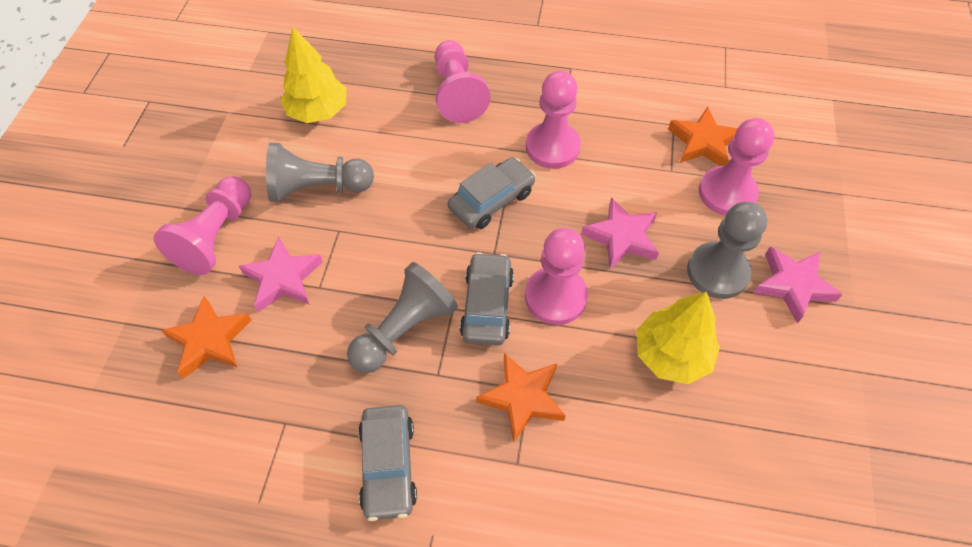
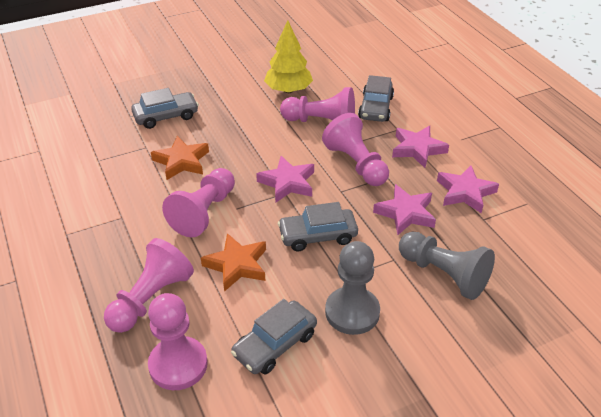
grey car: 3 -> 4
grey pawn: 3 -> 2
orange star: 3 -> 2
pink star: 3 -> 4
yellow tree: 2 -> 1

